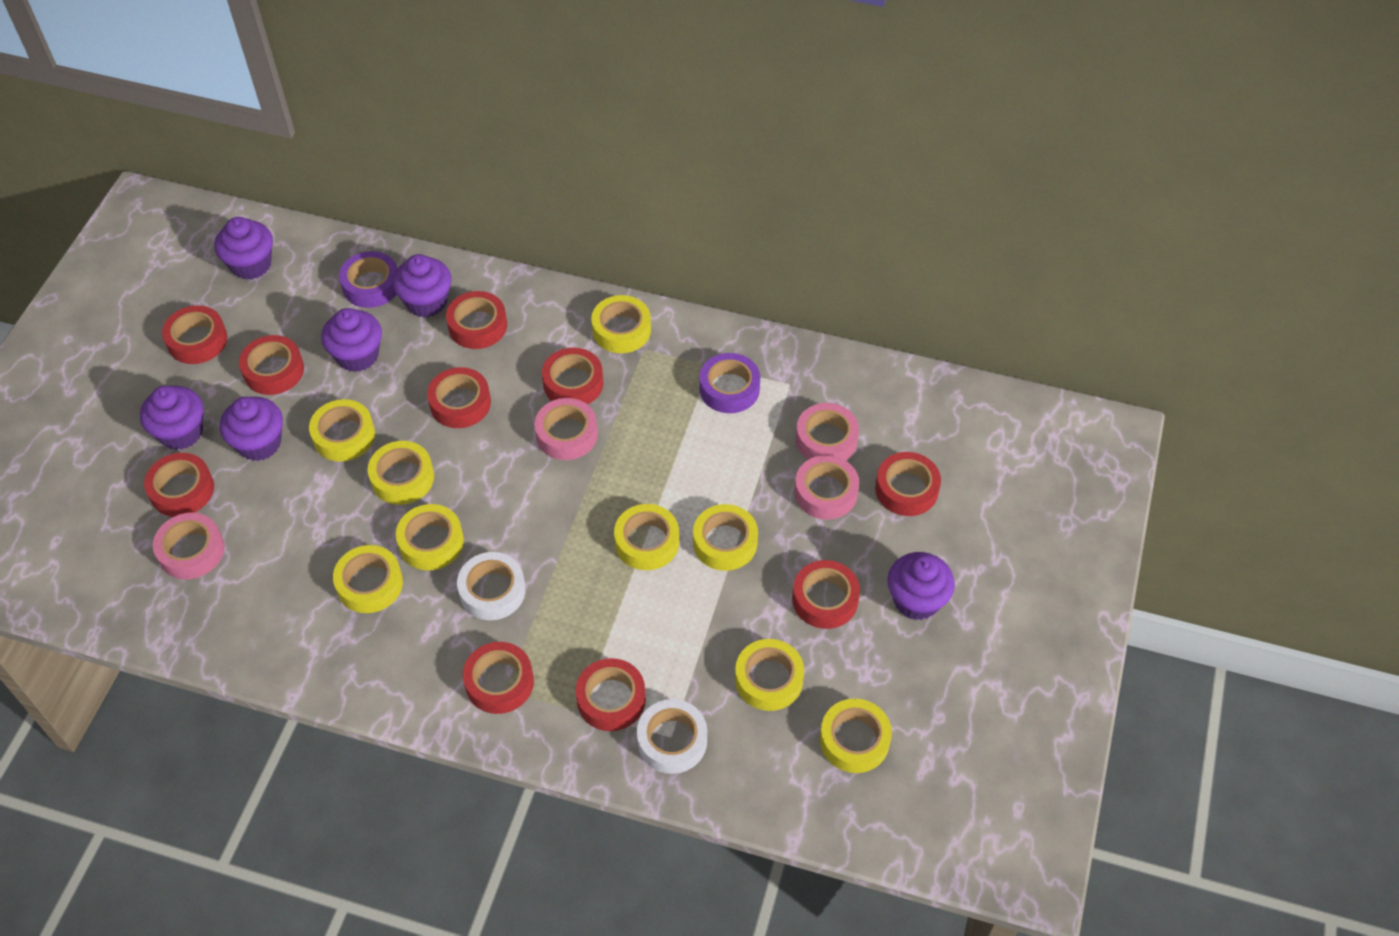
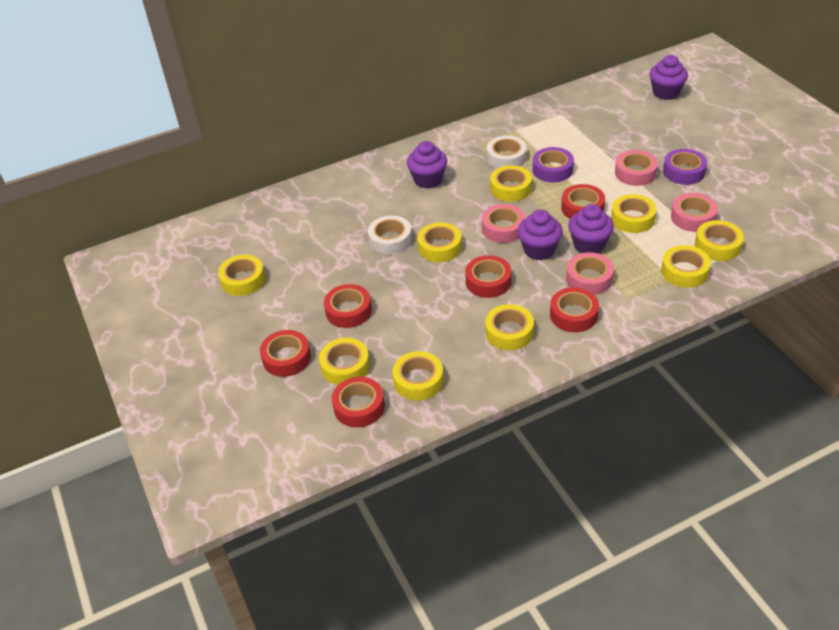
purple cupcake: 6 -> 4
red tape: 10 -> 6

